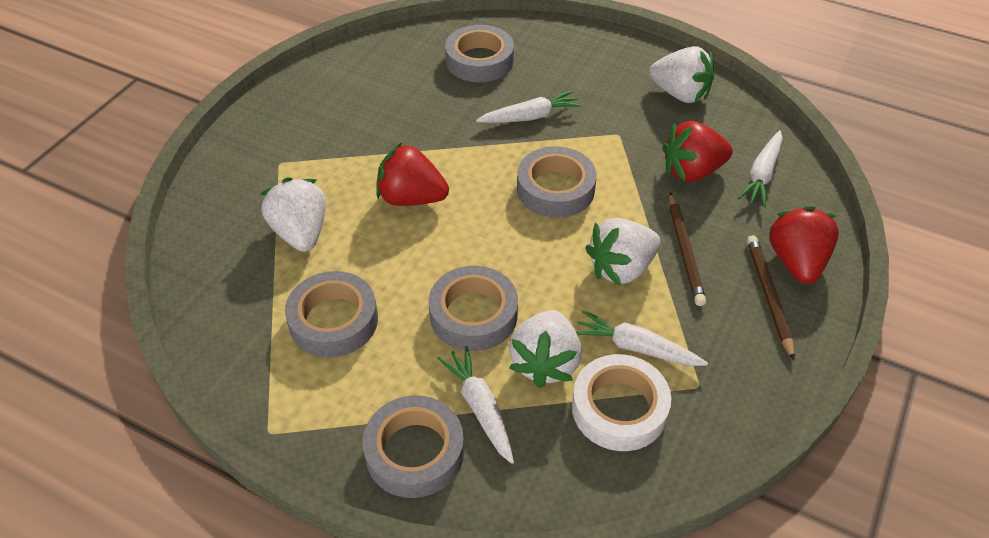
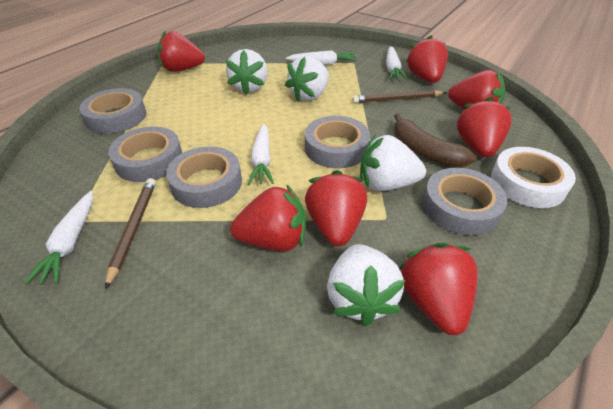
brown banana: 0 -> 1
red strawberry: 3 -> 7

